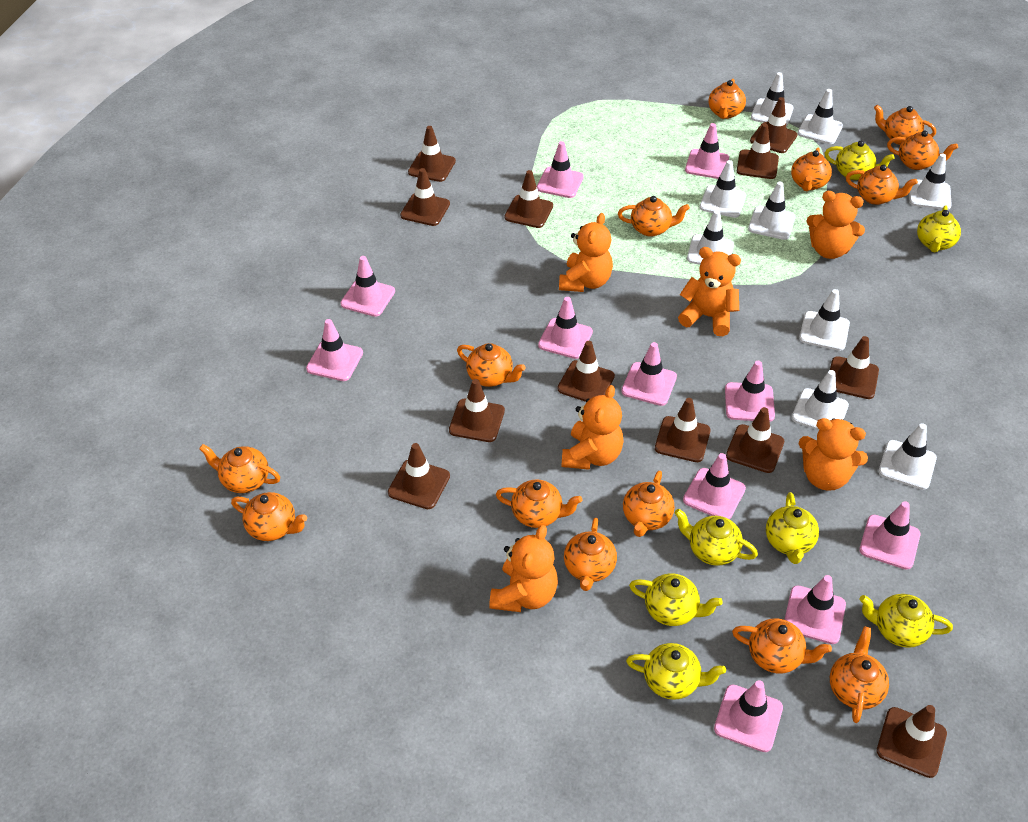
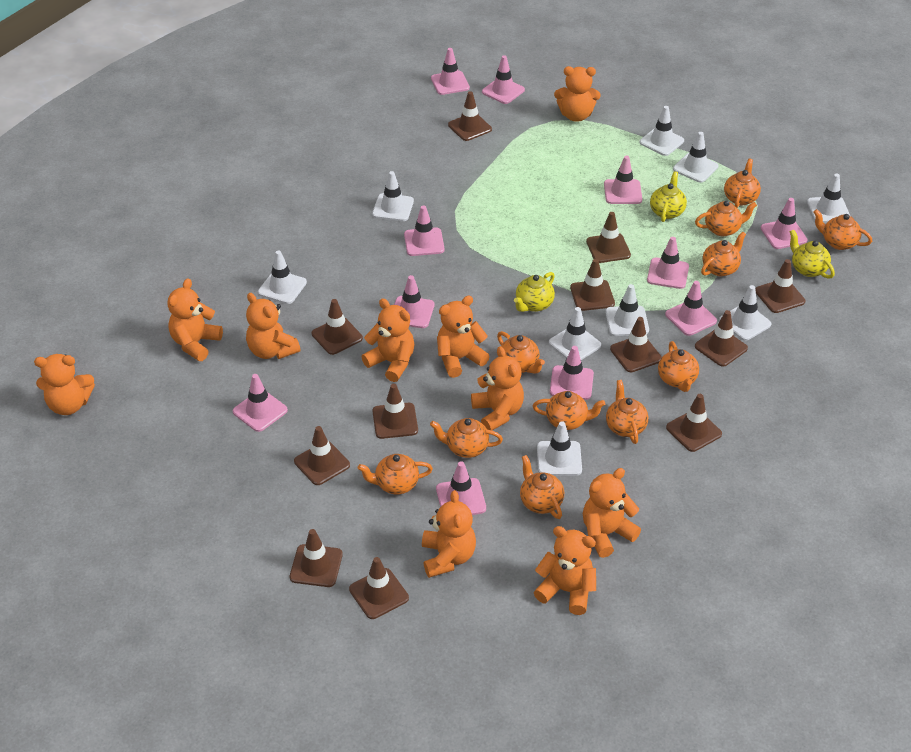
orange teapot: 14 -> 11
orange teddy bear: 6 -> 10
yellow teapot: 7 -> 3

